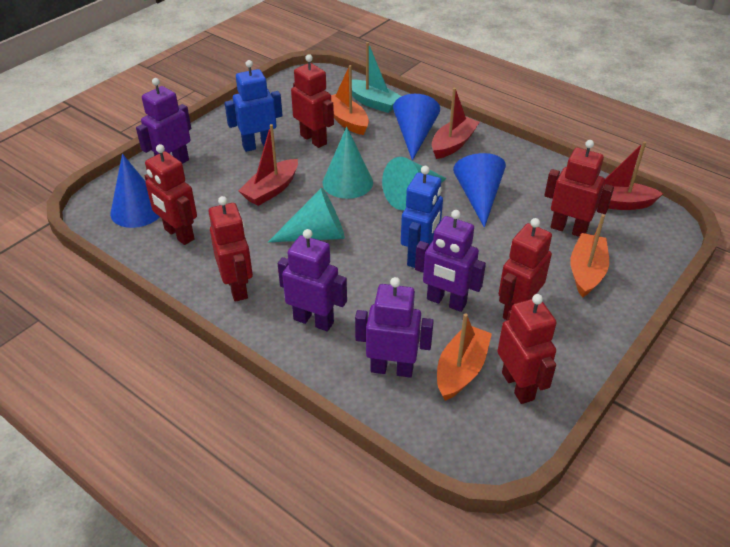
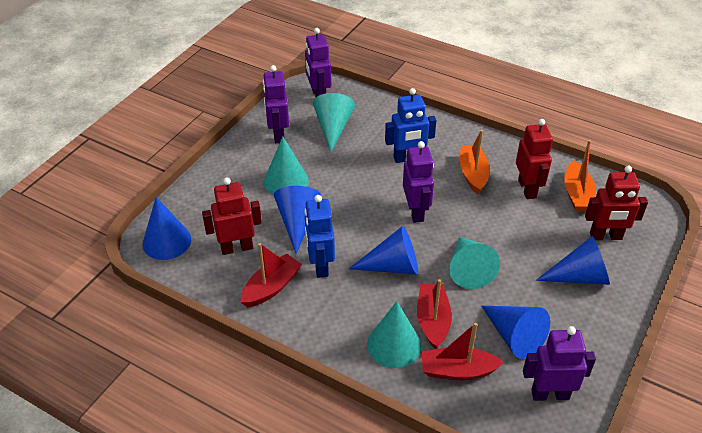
blue cone: 3 -> 5
orange boat: 3 -> 2
red robot: 6 -> 3
turquoise boat: 1 -> 0
turquoise cone: 3 -> 4

